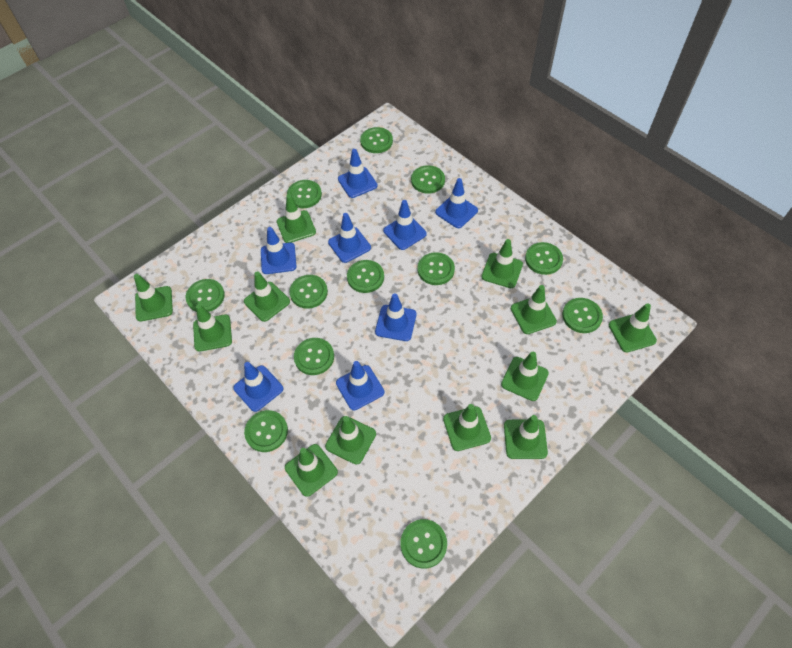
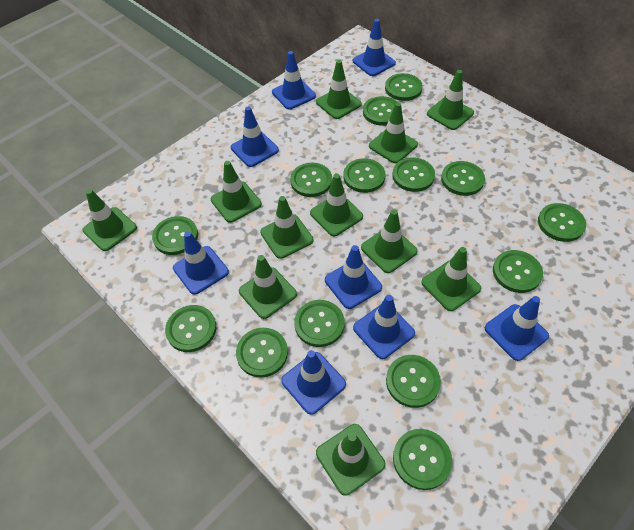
green button: 12 -> 14
green traffic cone: 12 -> 11

